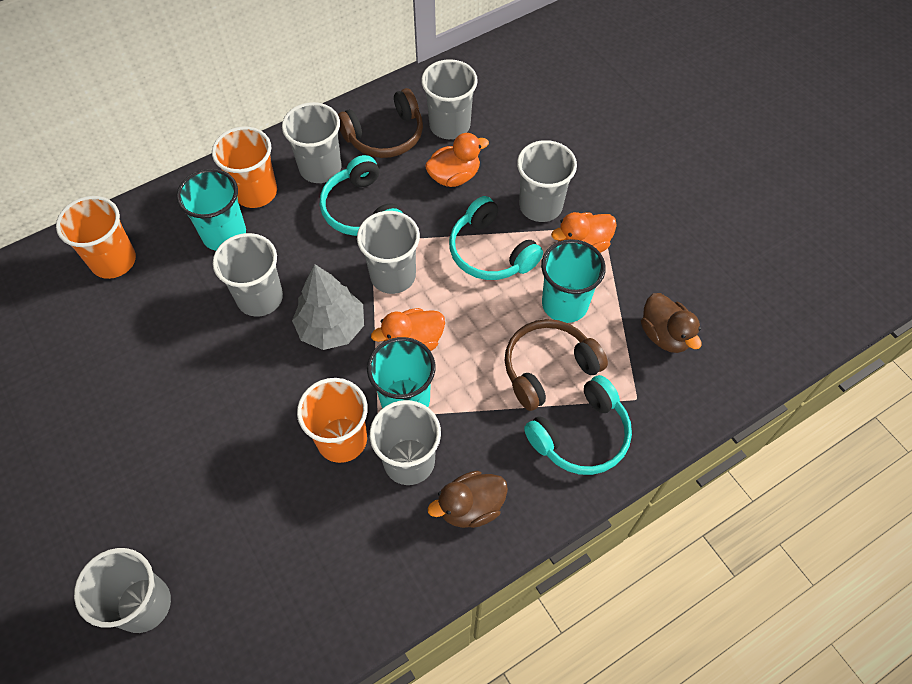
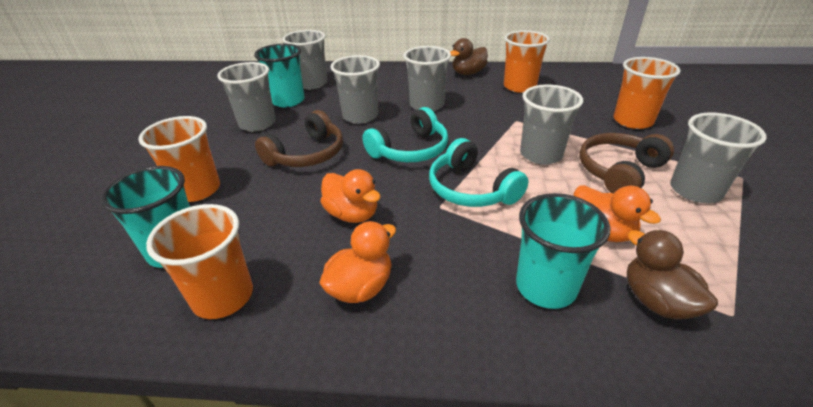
grey cup: 7 -> 6
grey tree: 1 -> 0
orange cup: 3 -> 4
turquoise headphones: 3 -> 2

